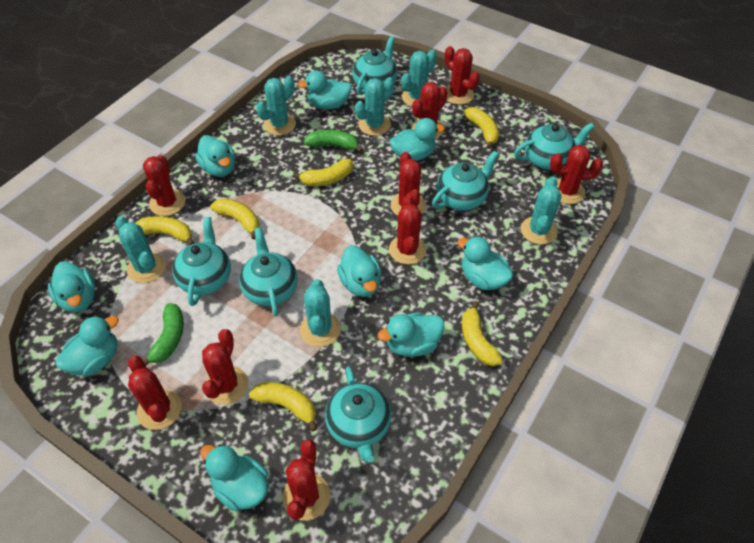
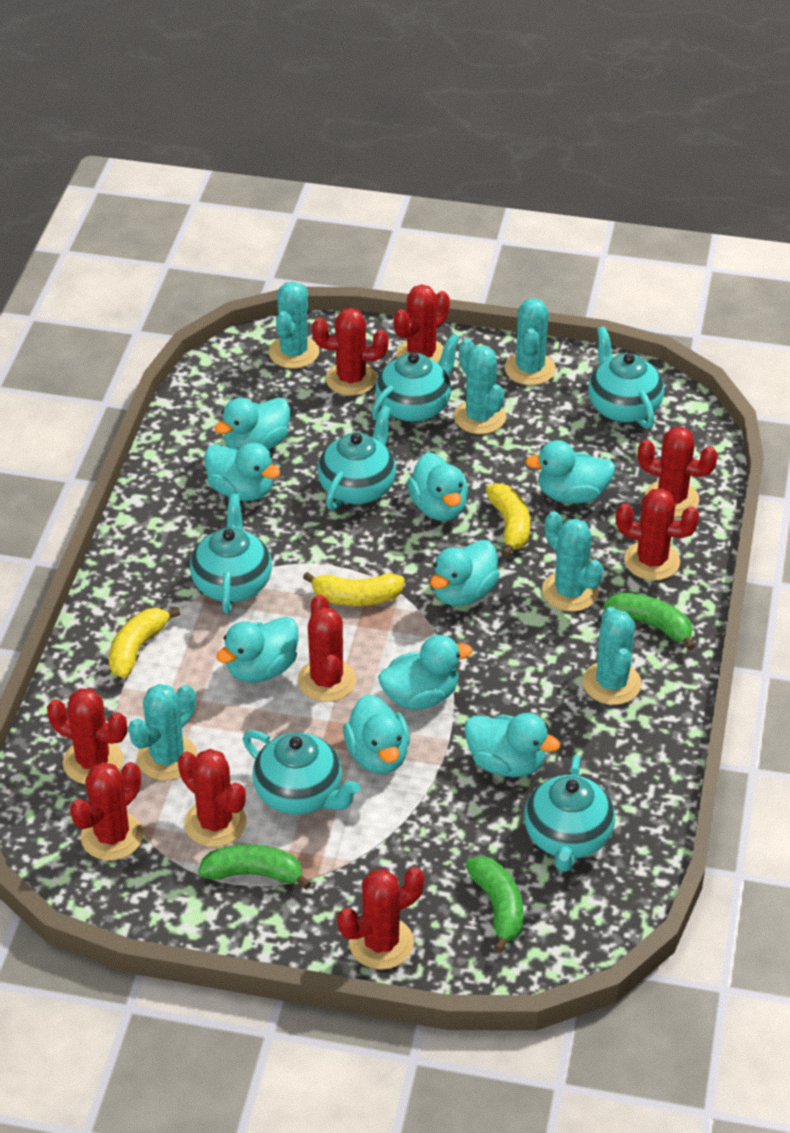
green banana: 2 -> 3
yellow banana: 6 -> 3

